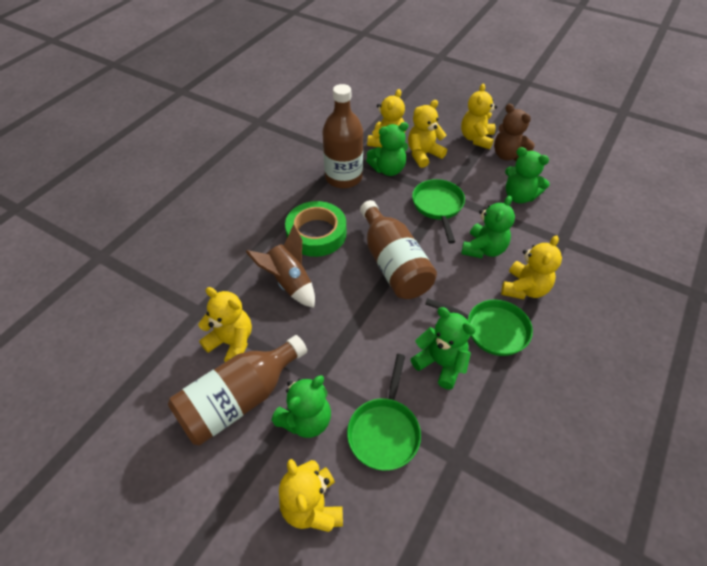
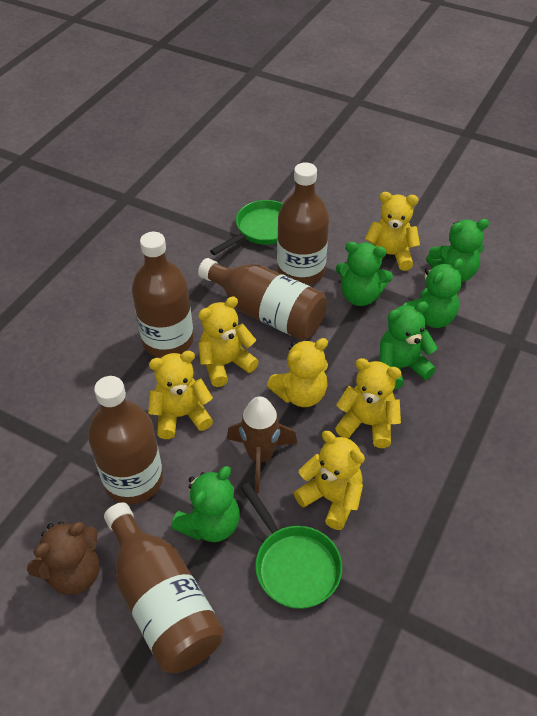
brown bottle: 3 -> 5
green pan: 3 -> 2
green tape: 1 -> 0

